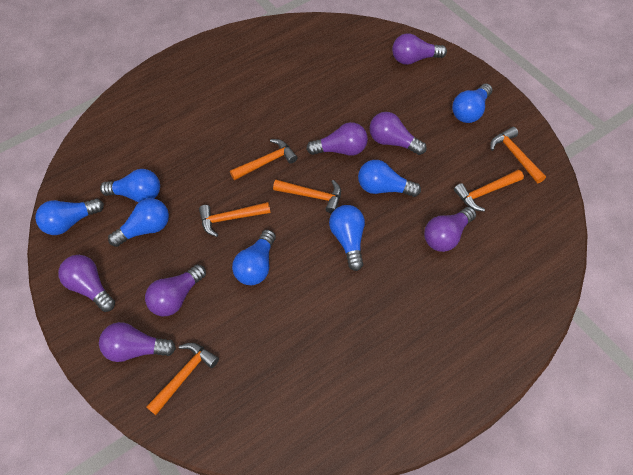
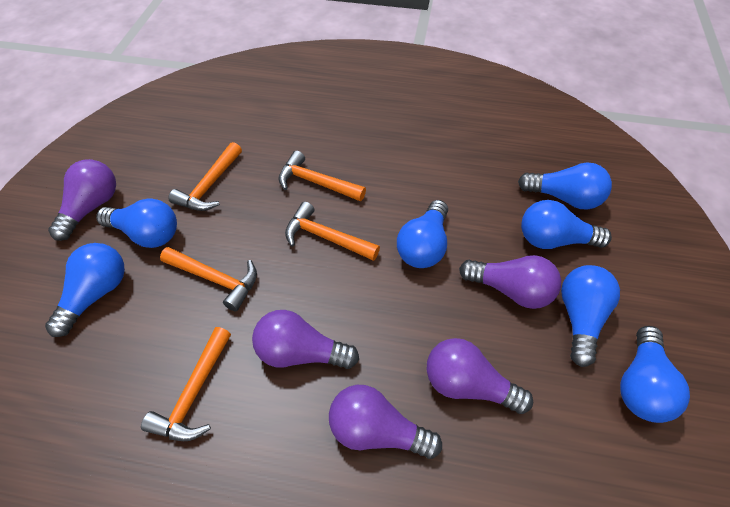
orange hammer: 6 -> 5
purple light bulb: 7 -> 5

